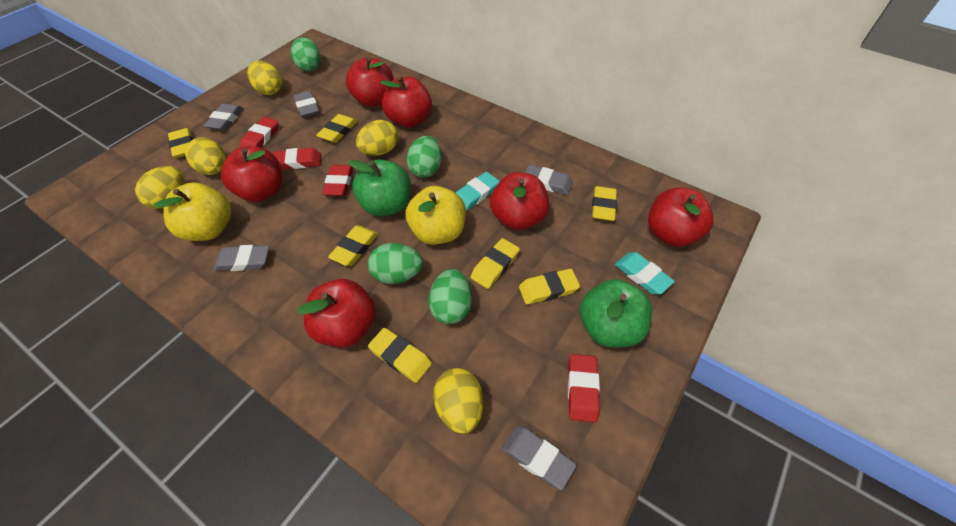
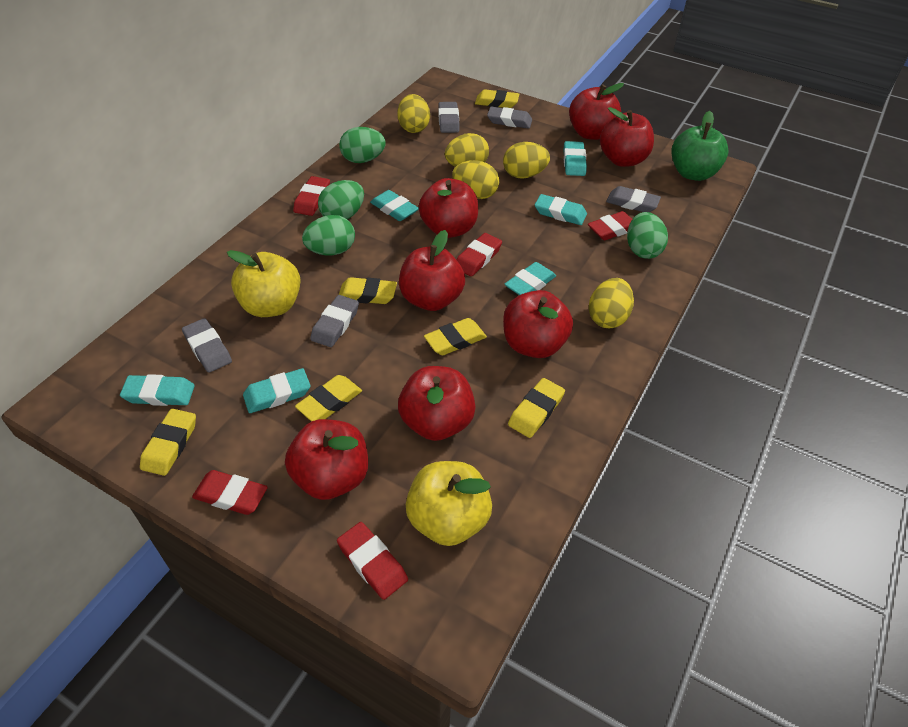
green apple: 2 -> 1
red apple: 6 -> 7
red eraser: 4 -> 5
turquoise eraser: 2 -> 6
yellow eraser: 7 -> 6

